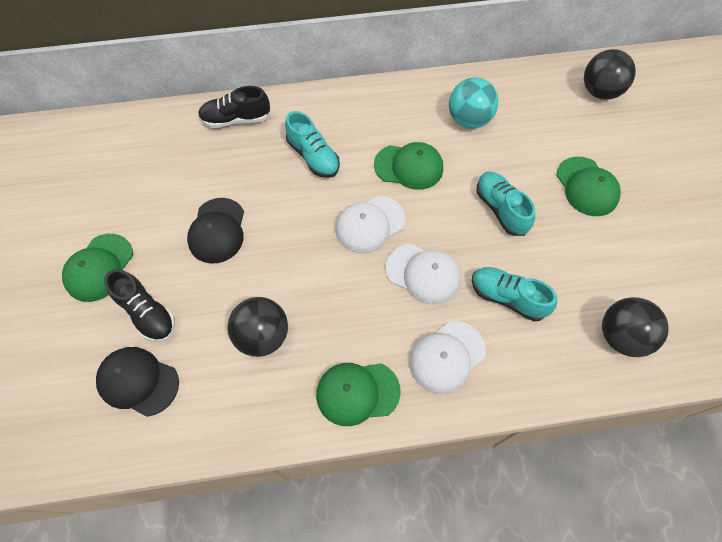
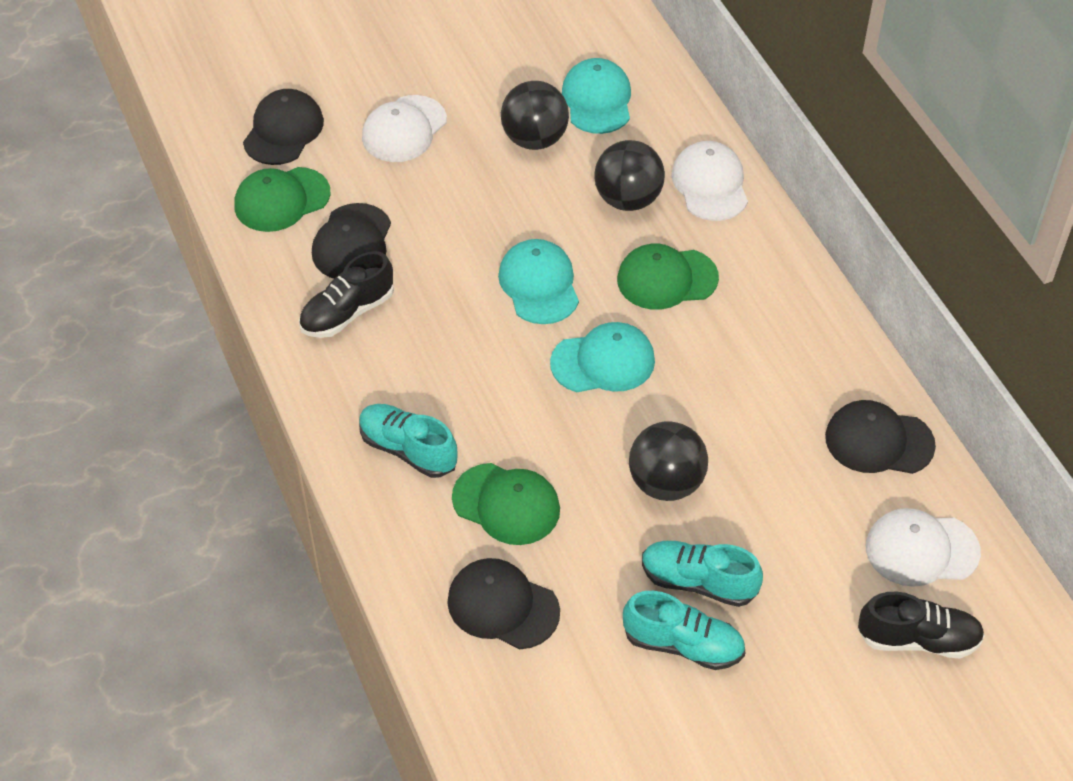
black cap: 2 -> 4
green cap: 4 -> 3
turquoise ball: 1 -> 0
turquoise cap: 0 -> 3

